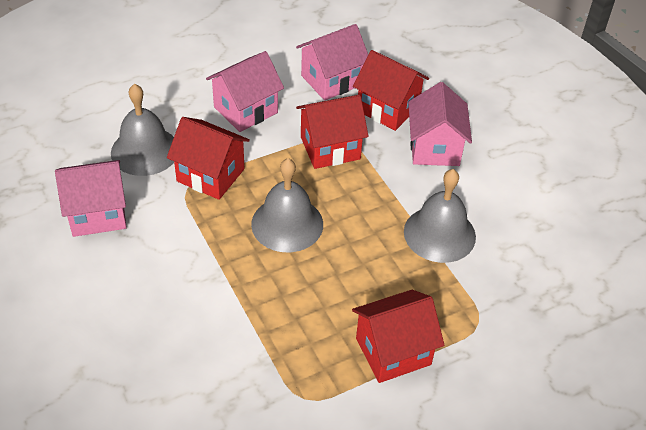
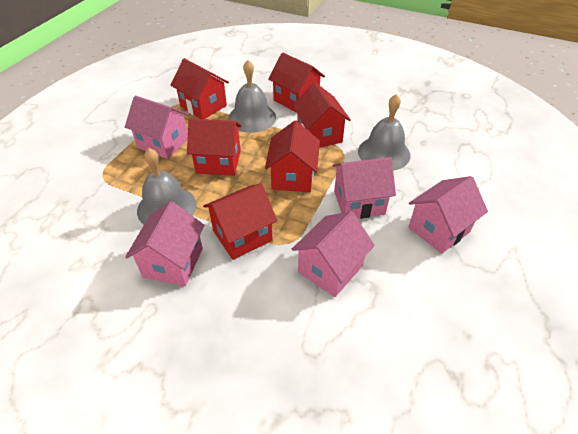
pink house: 4 -> 5
red house: 4 -> 6

